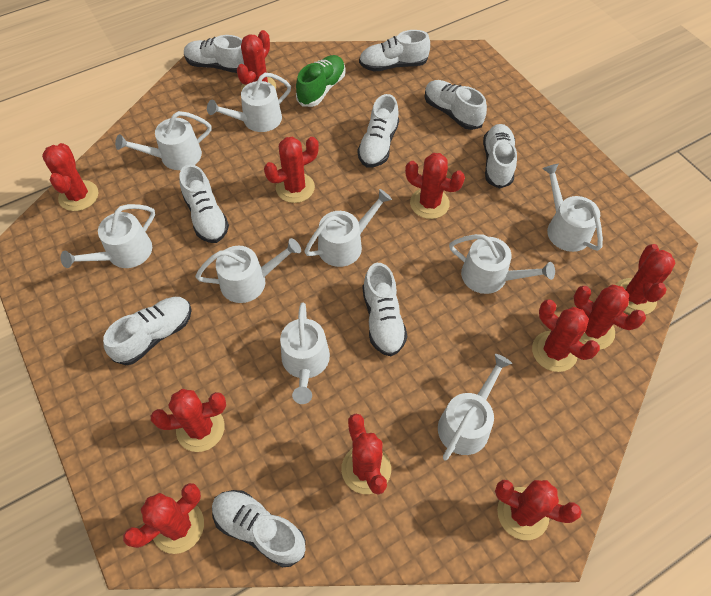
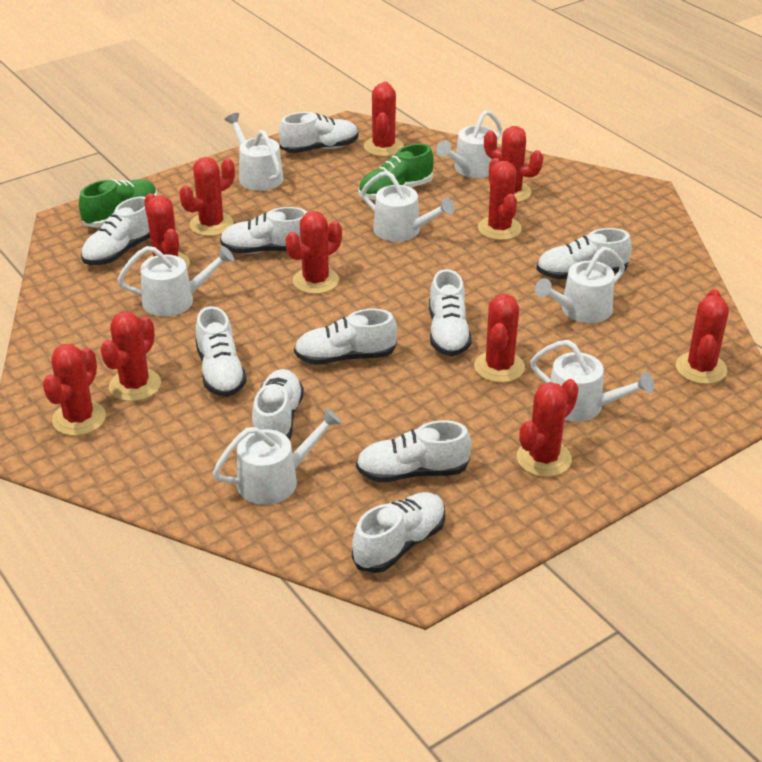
green shoe: 1 -> 2
white shoe: 9 -> 10
white watering can: 9 -> 7

